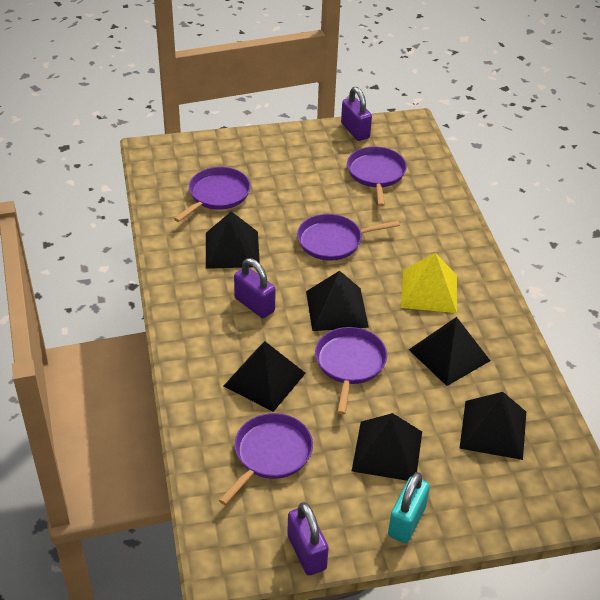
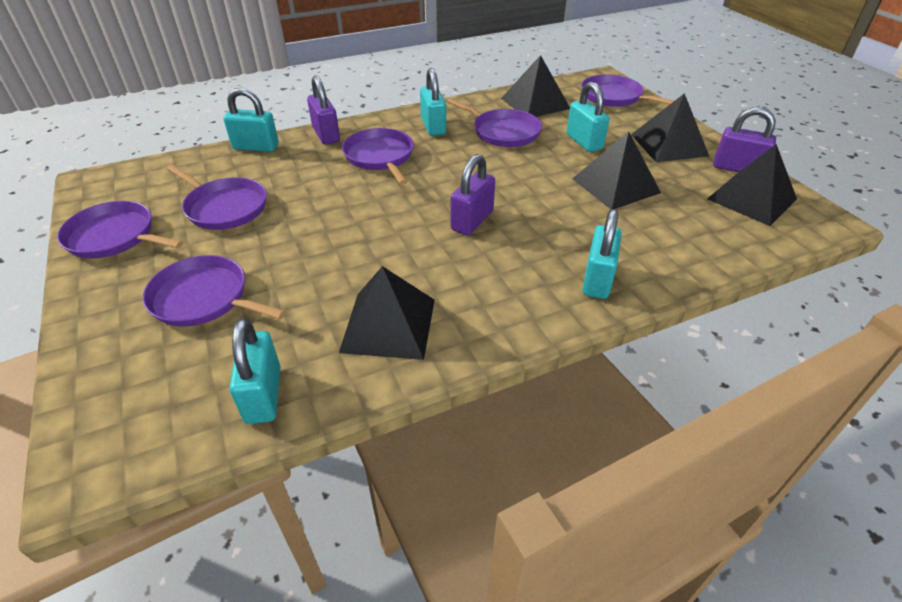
black pyramid: 6 -> 5
purple pan: 5 -> 6
turquoise padlock: 1 -> 5
yellow pyramid: 1 -> 0

